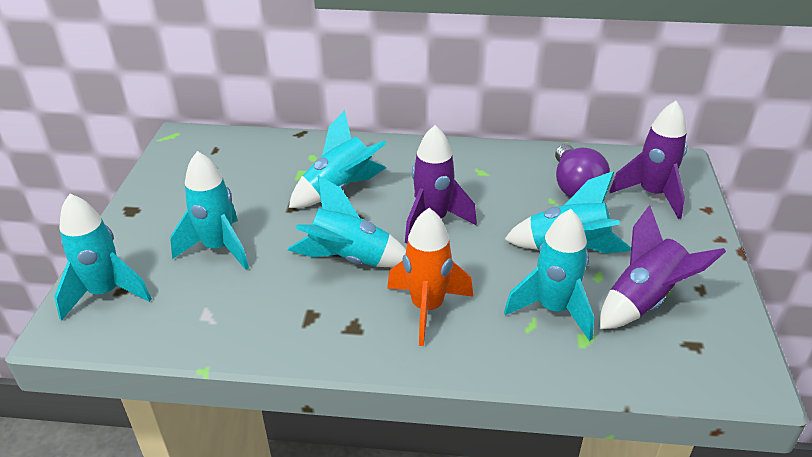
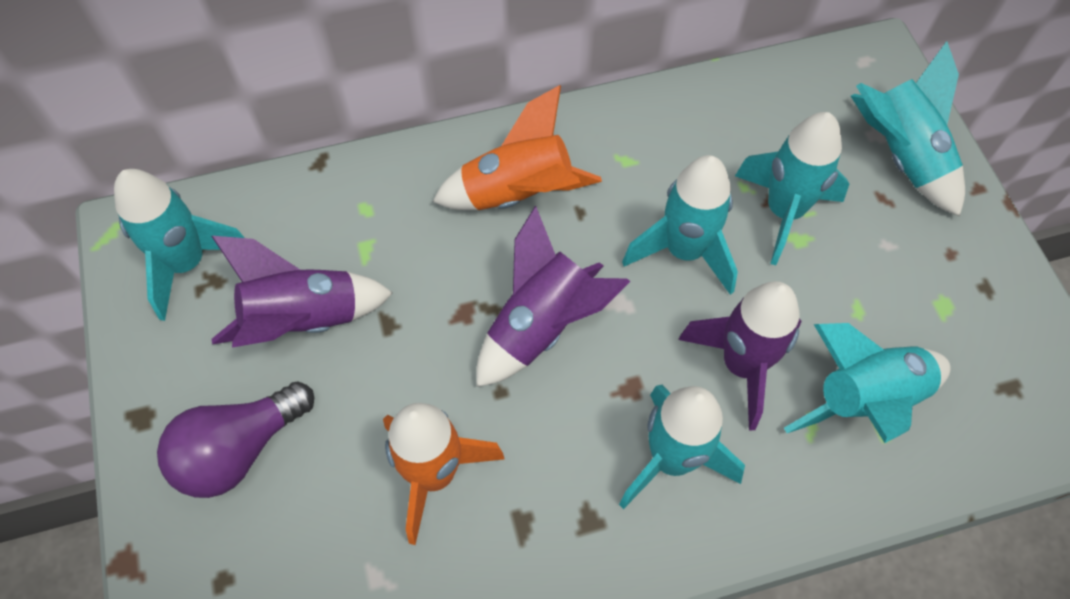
orange rocket: 1 -> 2

